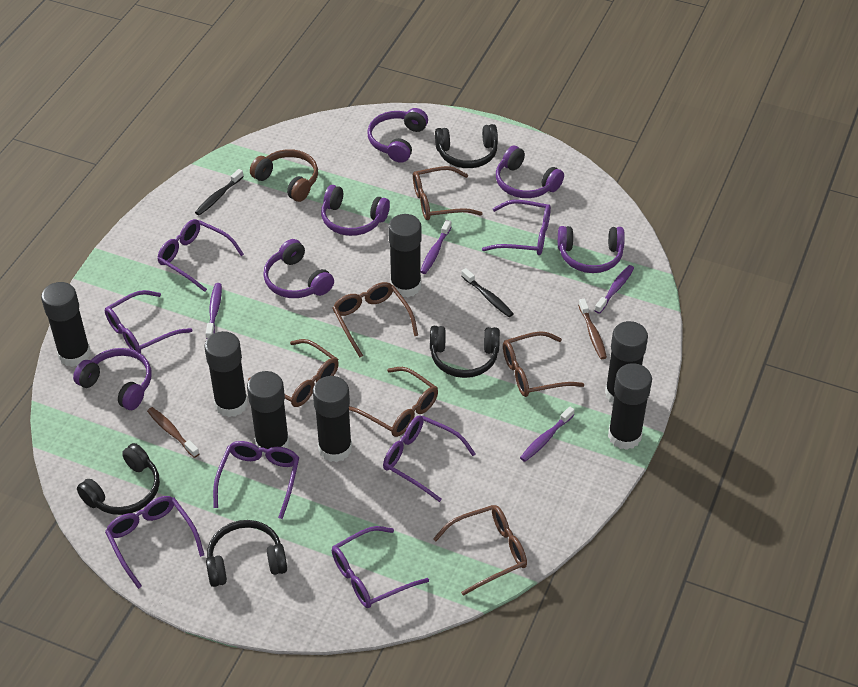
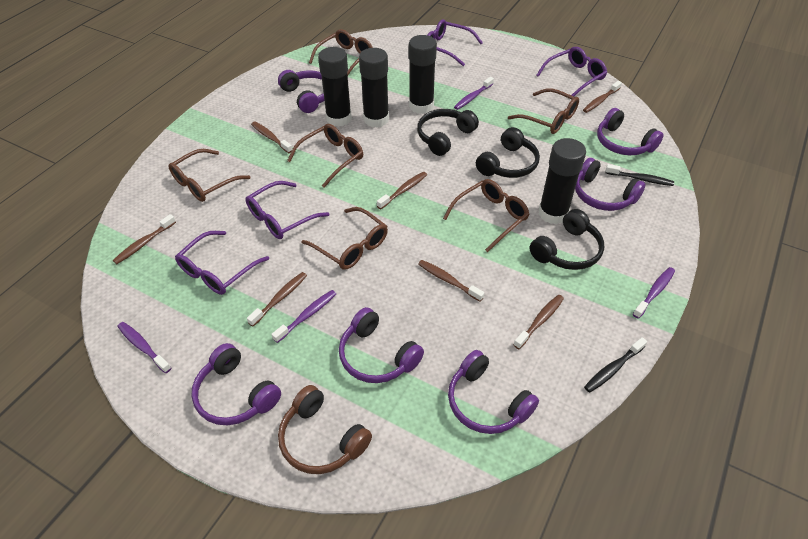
black glue stick: 7 -> 4
black headphones: 4 -> 3
brown toothbrush: 2 -> 7
purple glasses: 7 -> 4

